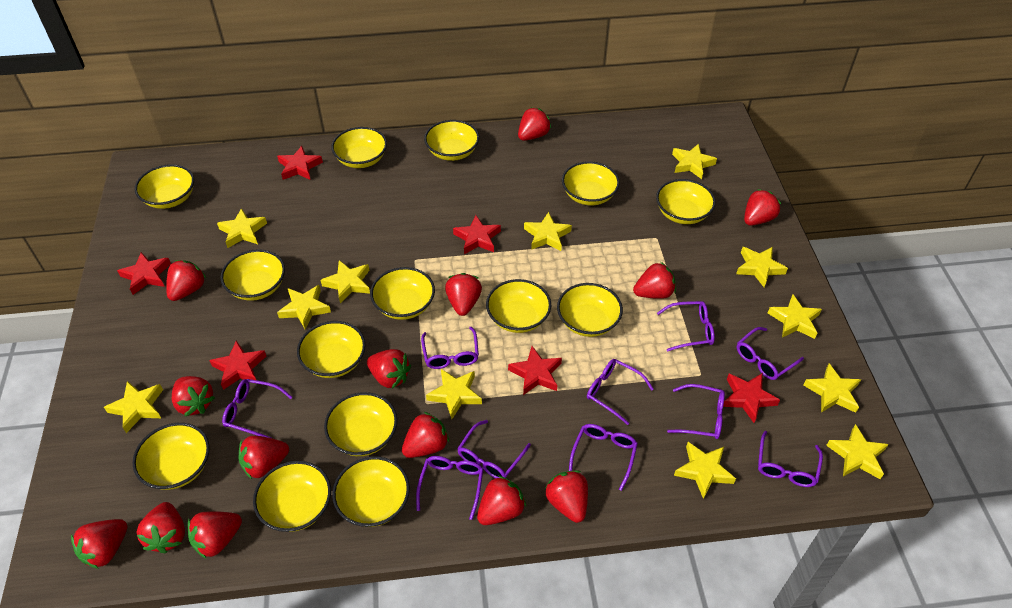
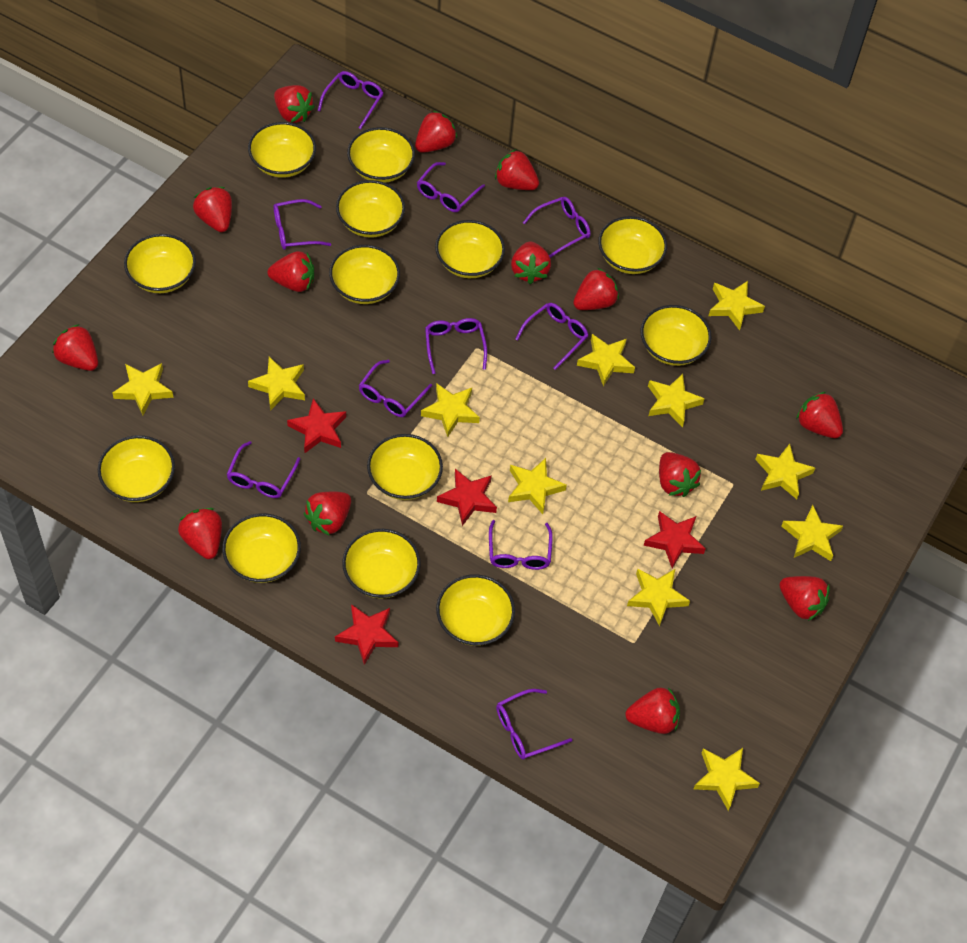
red star: 6 -> 4
yellow bowl: 14 -> 13
yellow star: 12 -> 11

